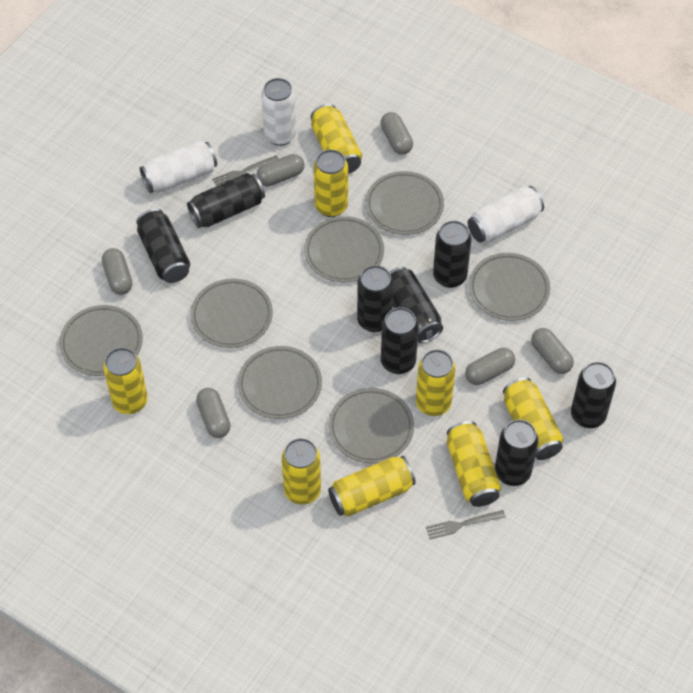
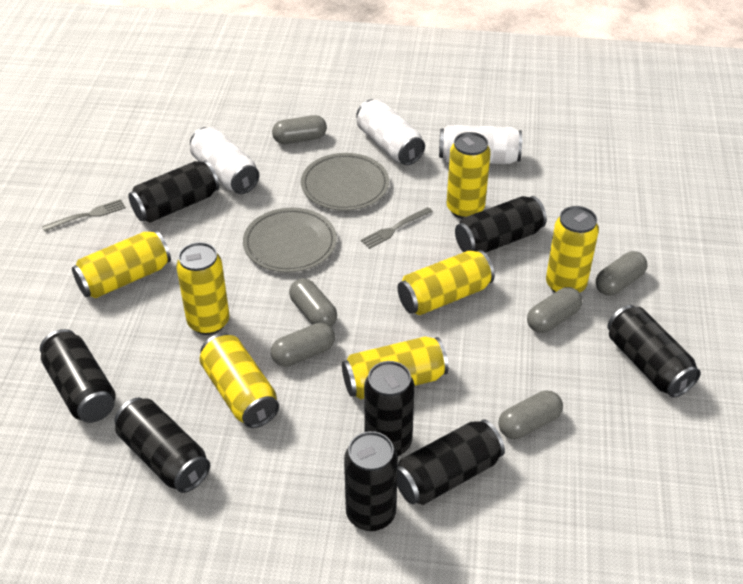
grey plate: 7 -> 2
yellow can: 8 -> 7

